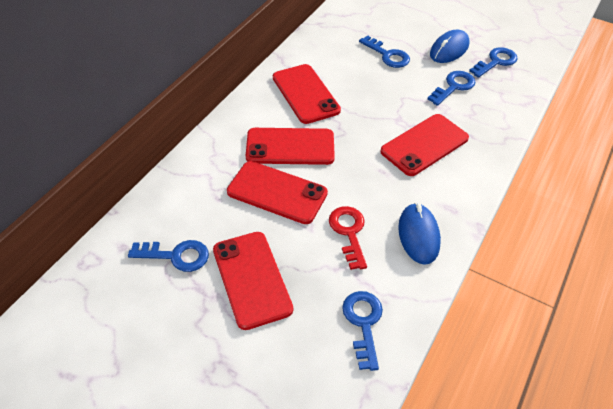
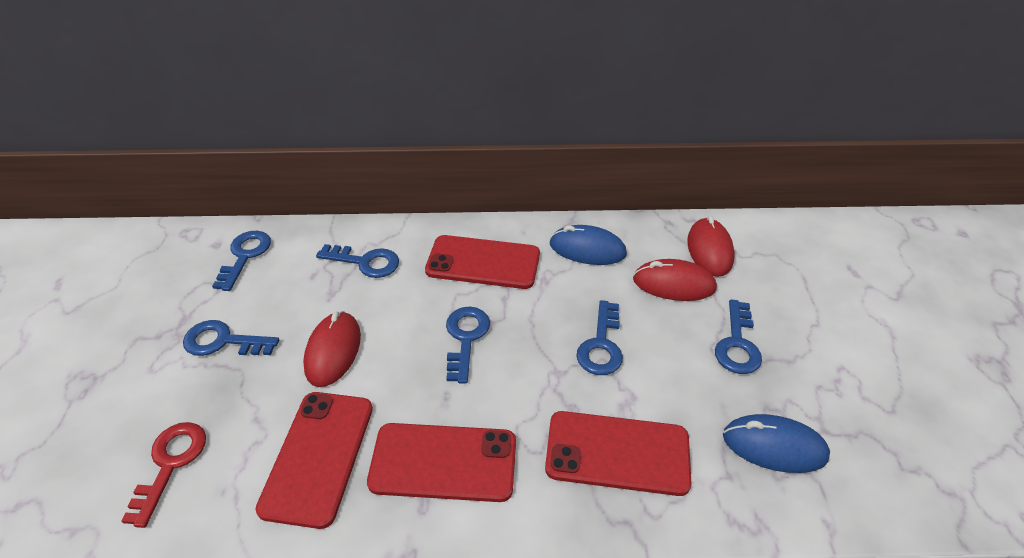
blue key: 5 -> 6
red mouse: 0 -> 3
red phone: 5 -> 4

